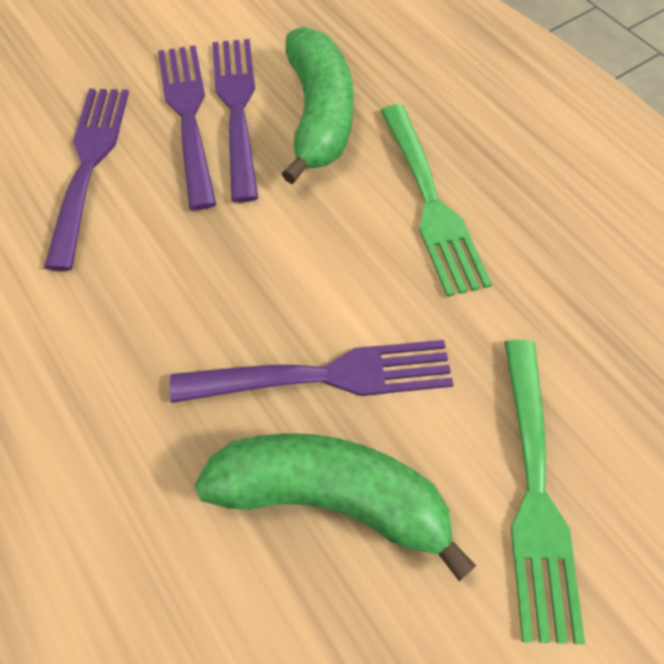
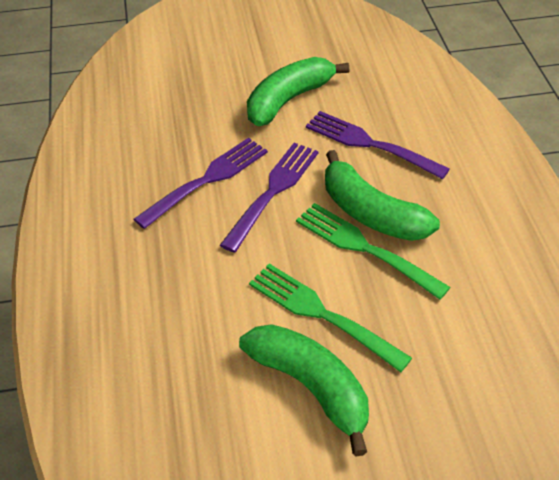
green banana: 2 -> 3
purple fork: 4 -> 3

